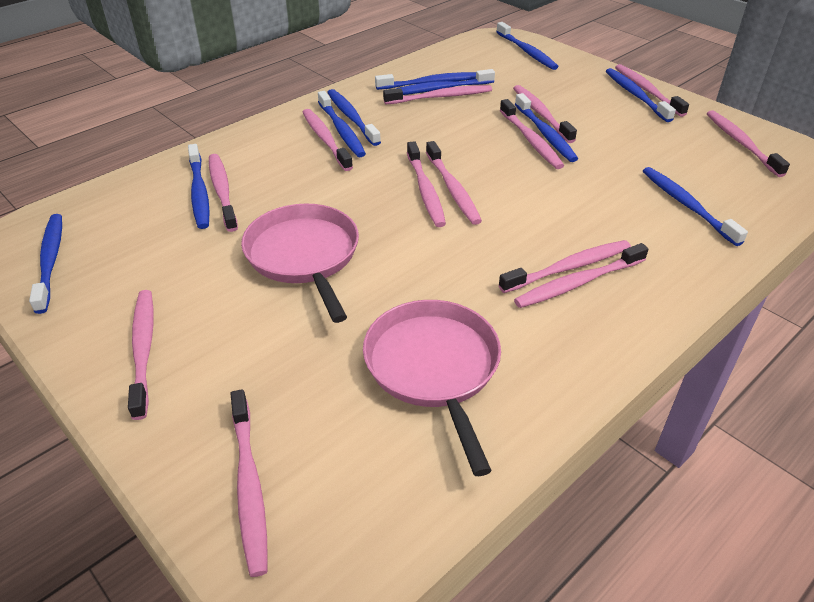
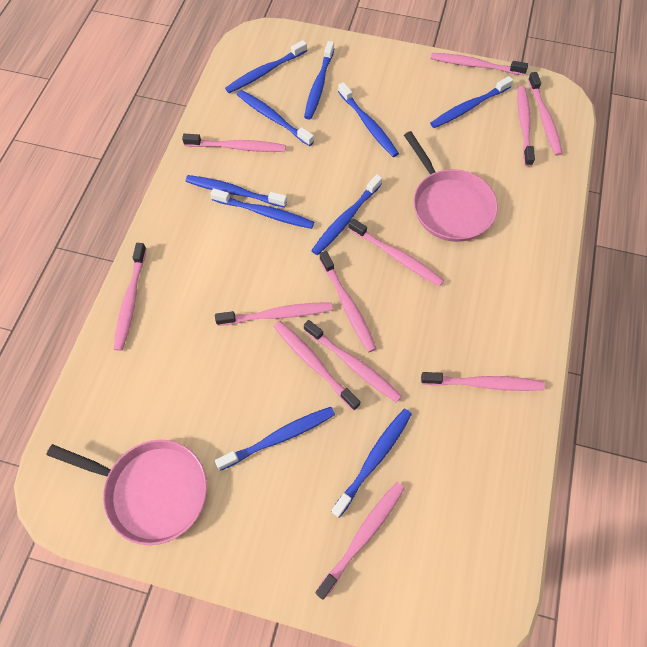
pink toothbrush: 13 -> 12

